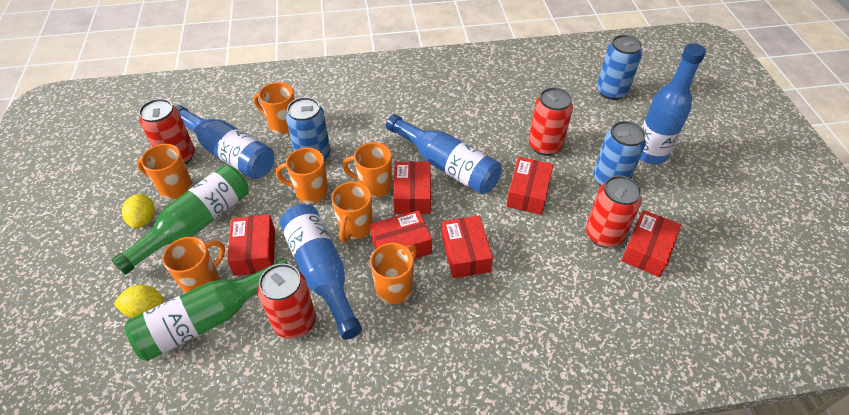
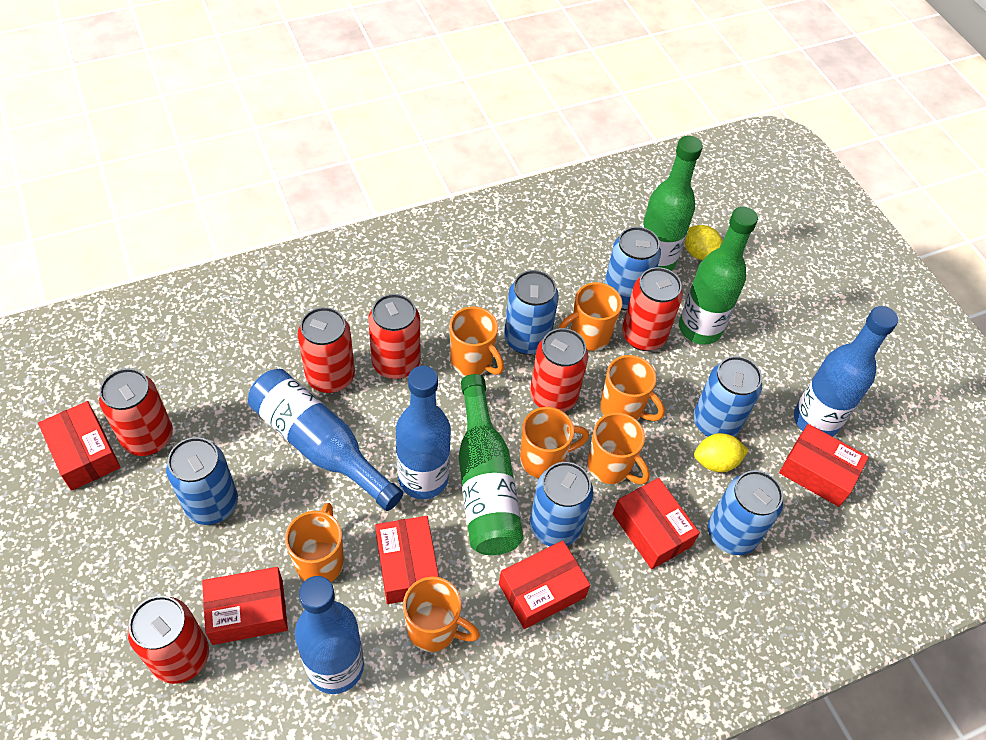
blue can: 3 -> 6
green bottle: 2 -> 3
red can: 4 -> 6

